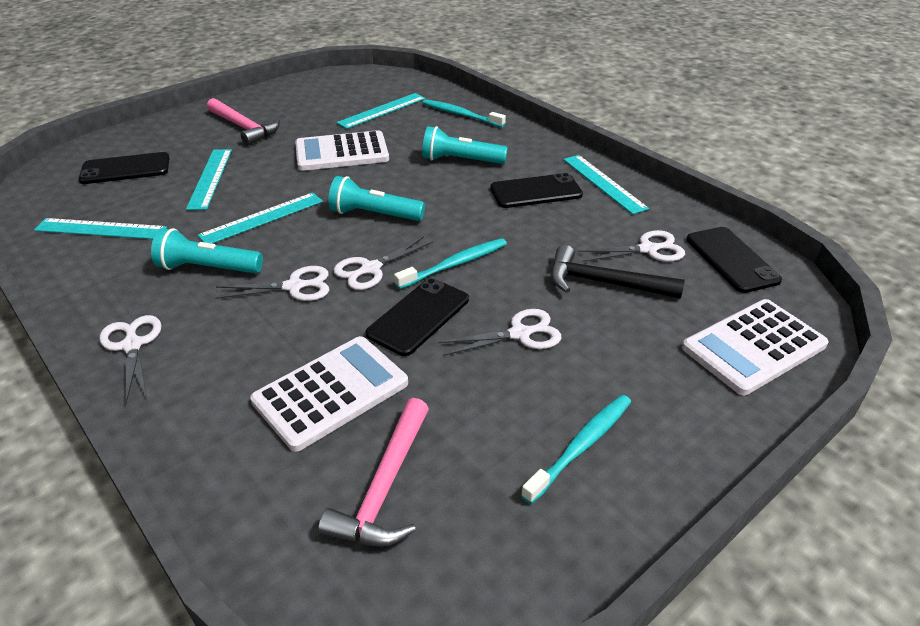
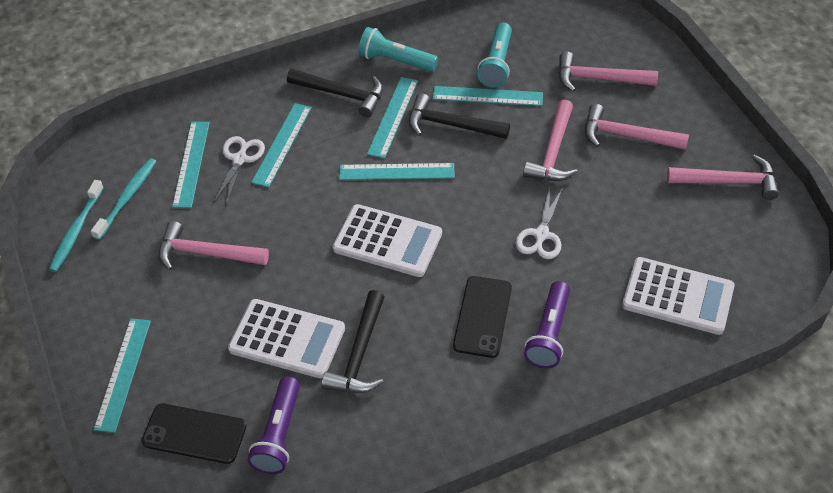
black hammer: 1 -> 3
black phone: 4 -> 2
pink hammer: 2 -> 5
purple flashlight: 0 -> 2
turquoise flashlight: 3 -> 2
turquoise ruler: 5 -> 6
turquoise toothbrush: 3 -> 2
white scissors: 5 -> 2

